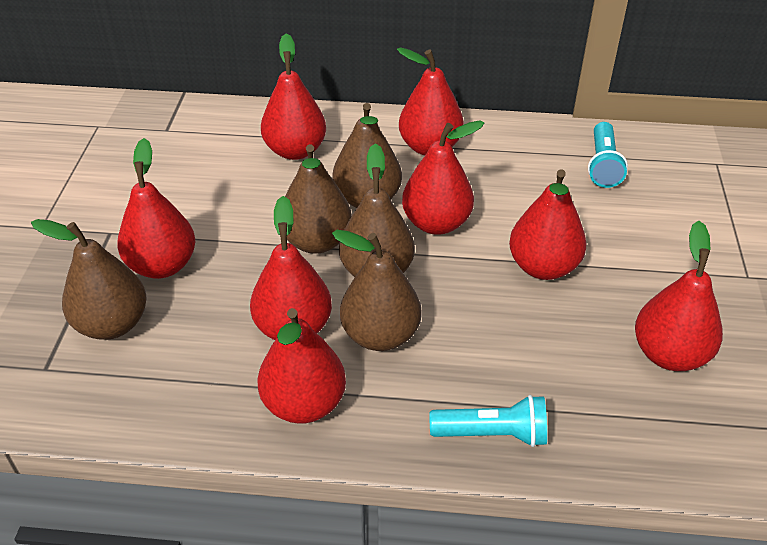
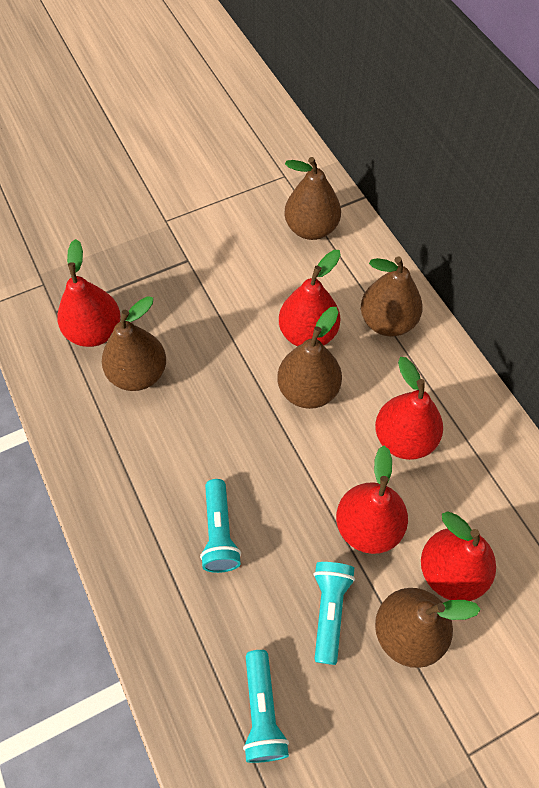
red pear: 8 -> 5
turquoise flashlight: 2 -> 3

